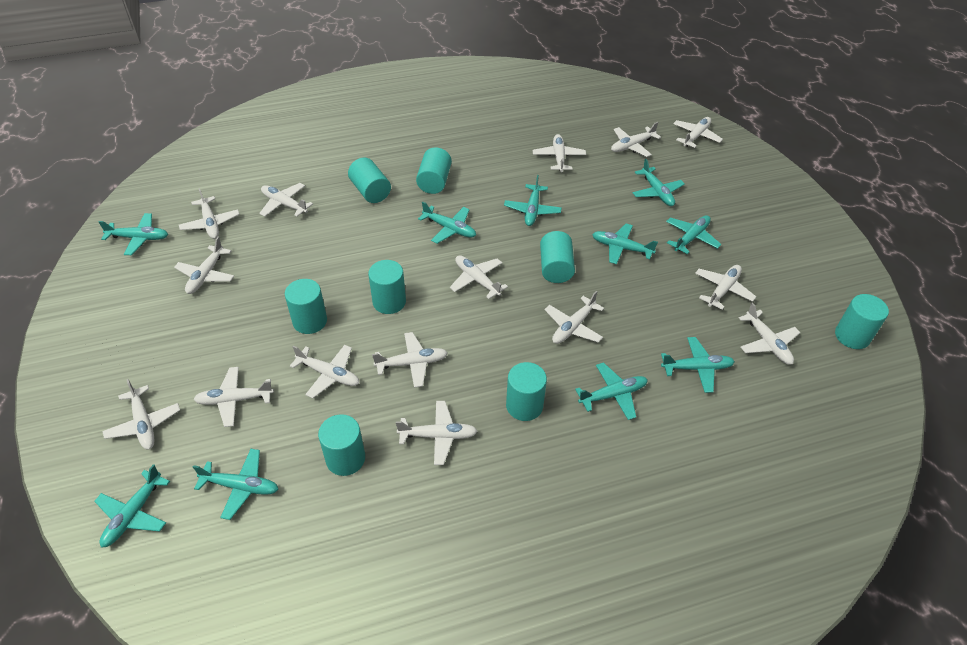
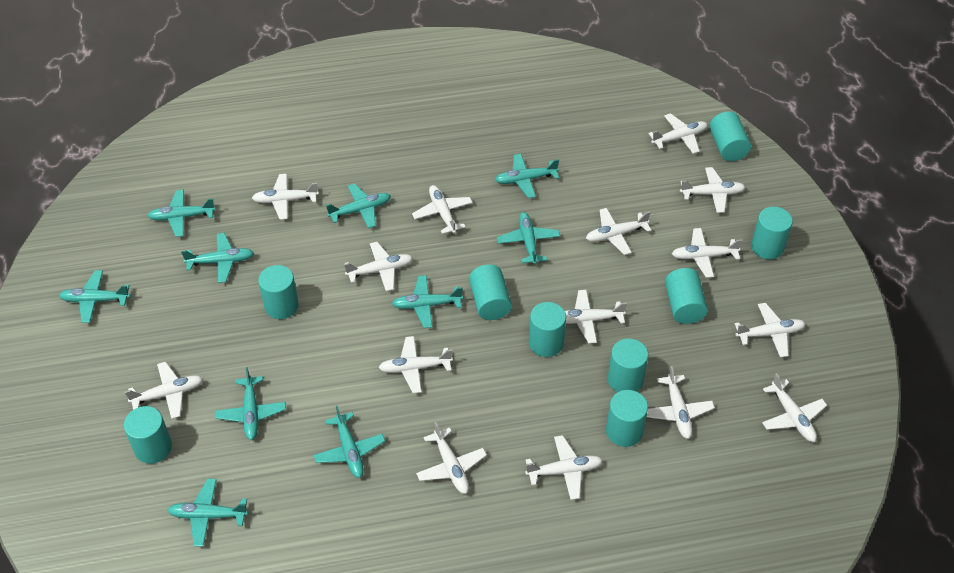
turquoise cylinder: 8 -> 9

